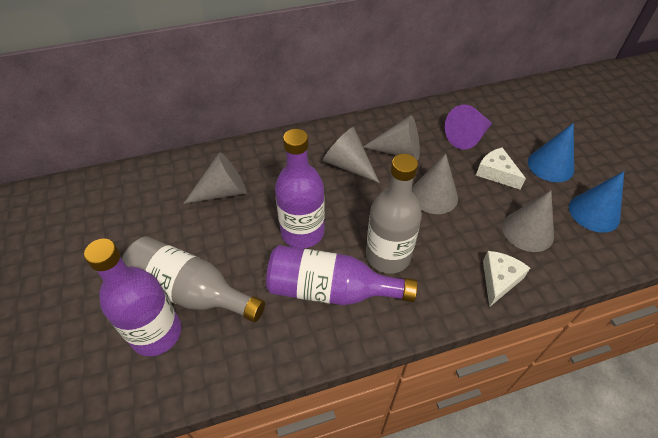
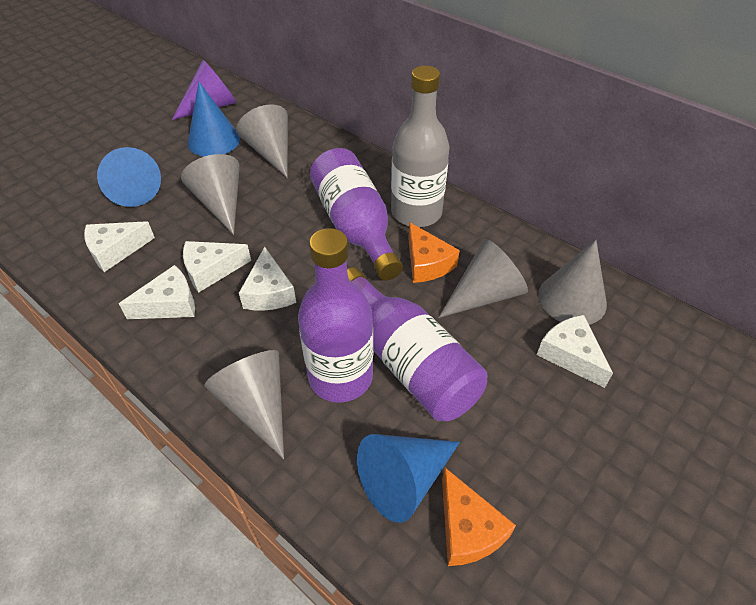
blue cone: 2 -> 3
grey bottle: 2 -> 1
orange cheese: 0 -> 2
white cheese: 2 -> 5

